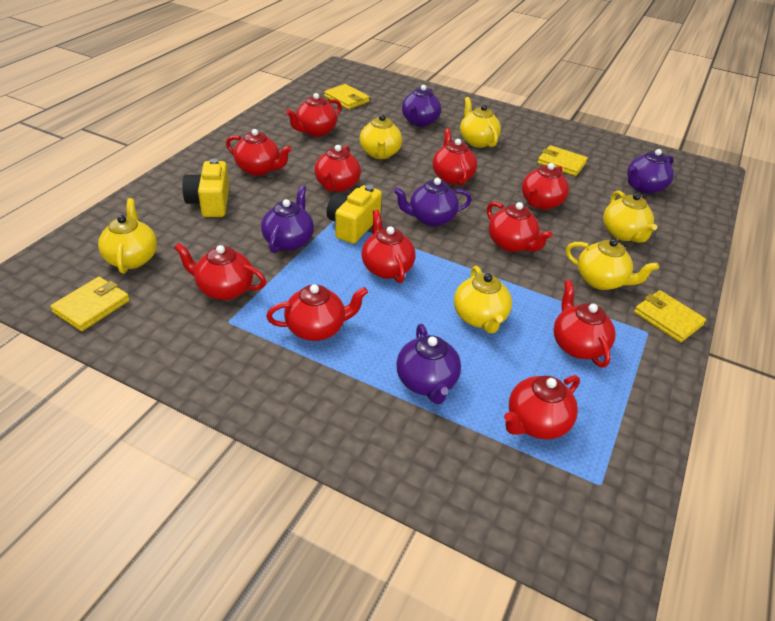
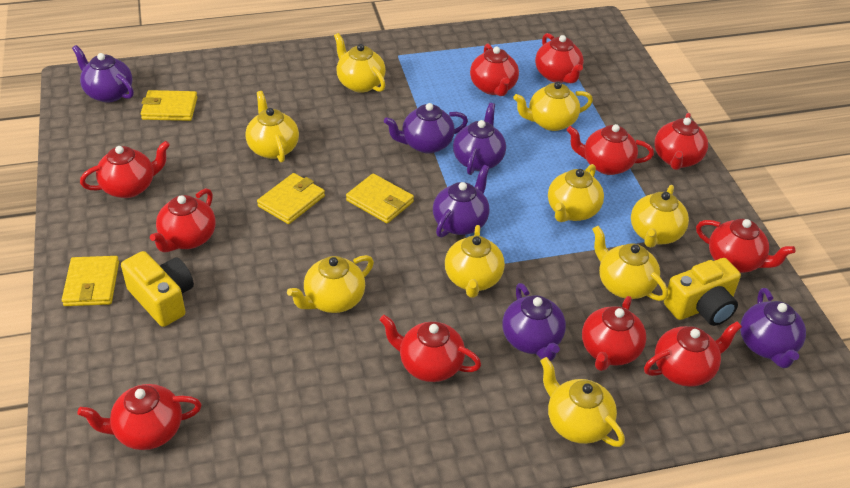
purple teapot: 5 -> 6
yellow teapot: 6 -> 9

